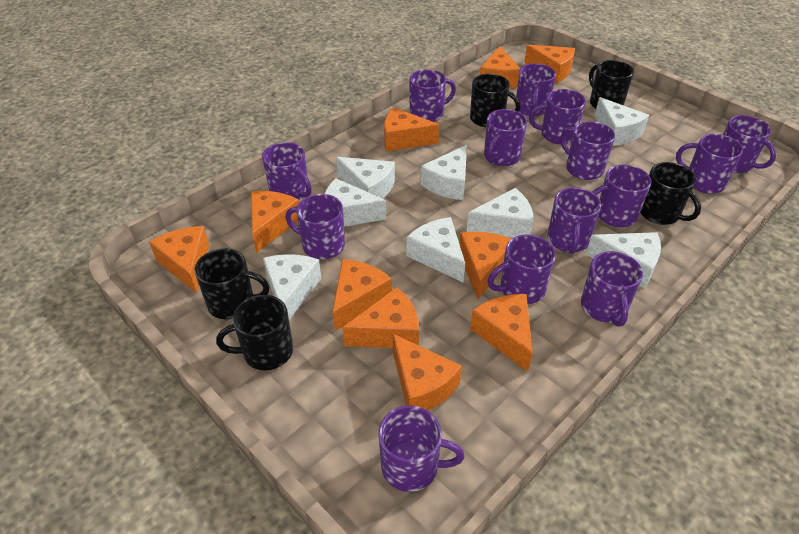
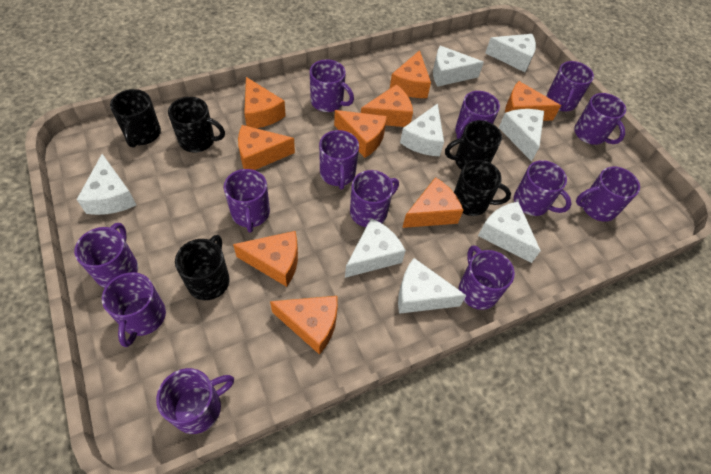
orange cheese: 10 -> 9
purple mug: 14 -> 13

